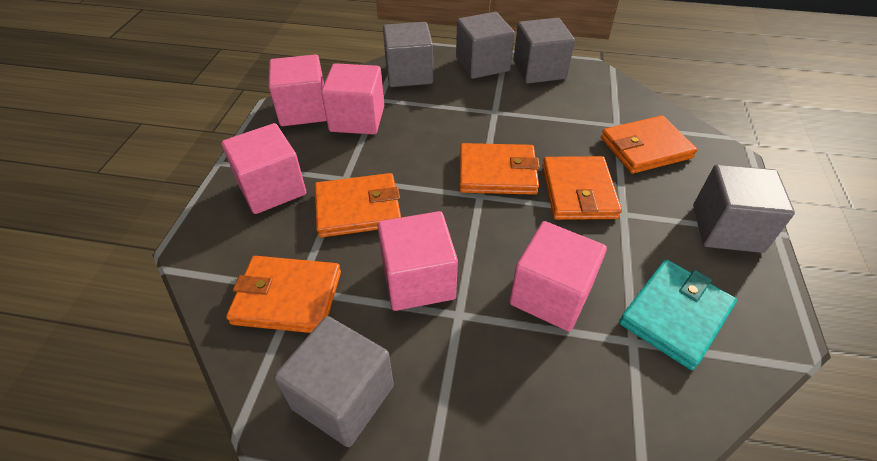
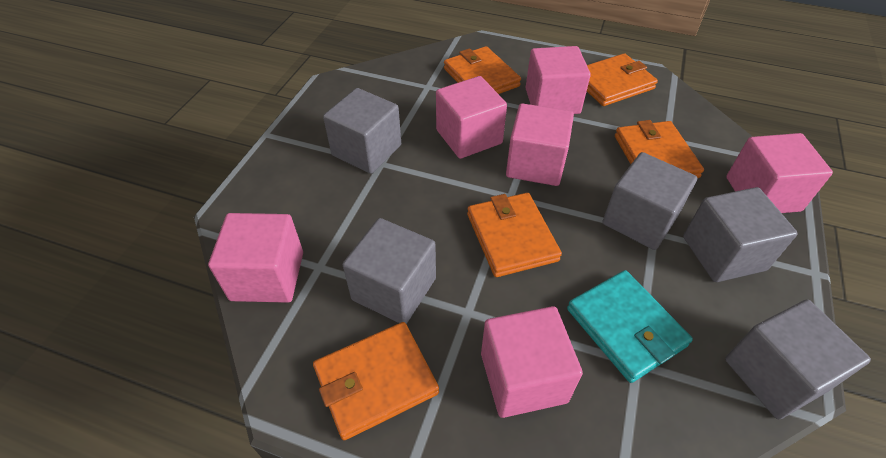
pink cube: 5 -> 6

